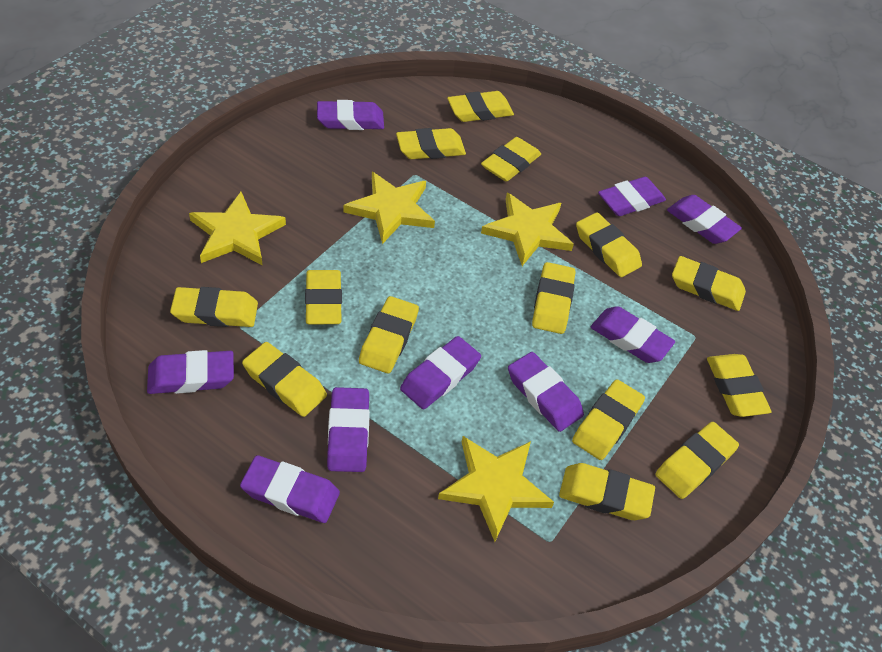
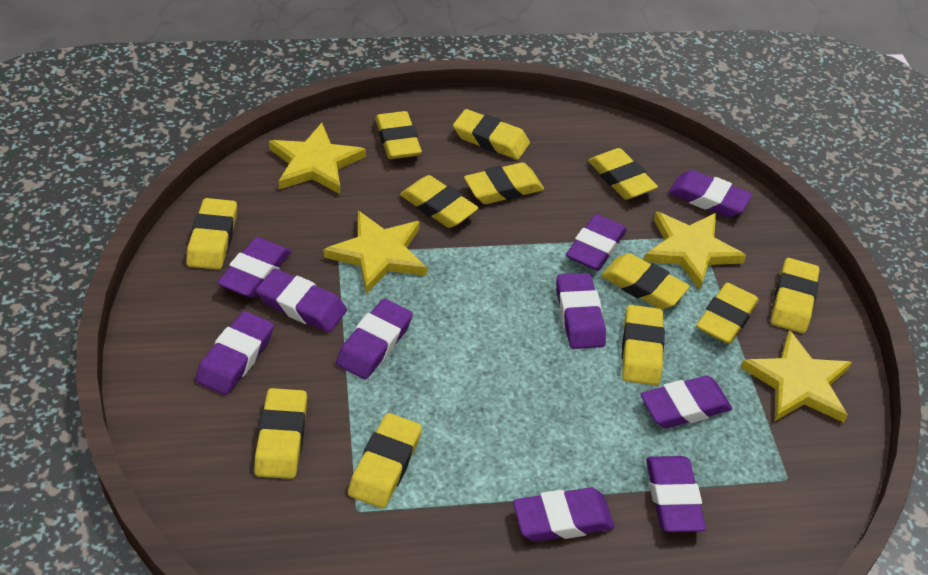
purple eraser: 9 -> 10
yellow eraser: 14 -> 12

